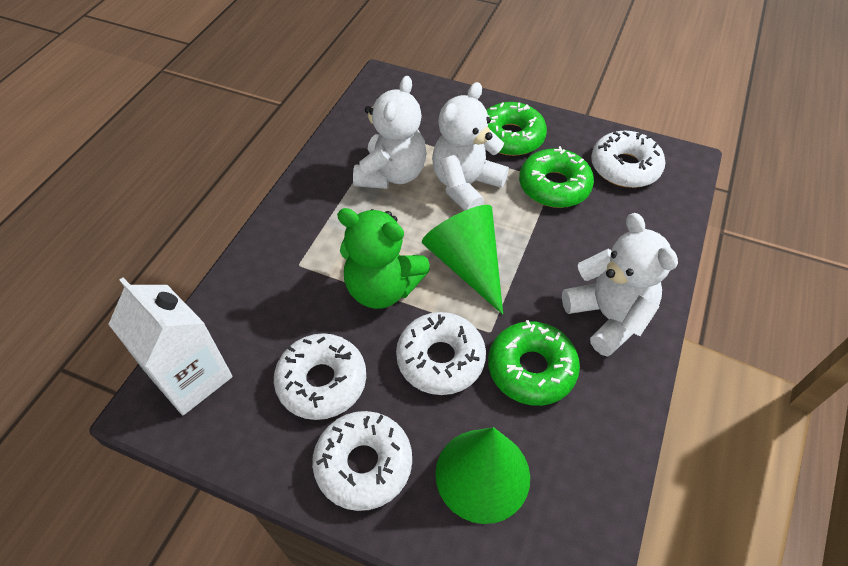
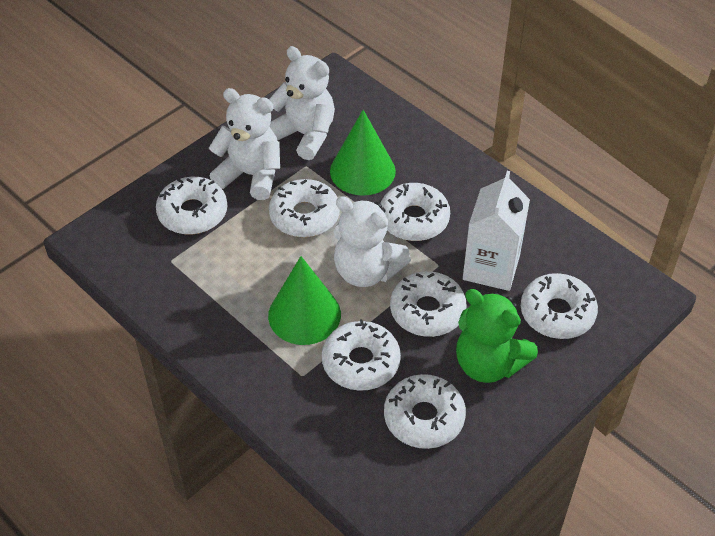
green donut: 3 -> 0
white donut: 4 -> 7

